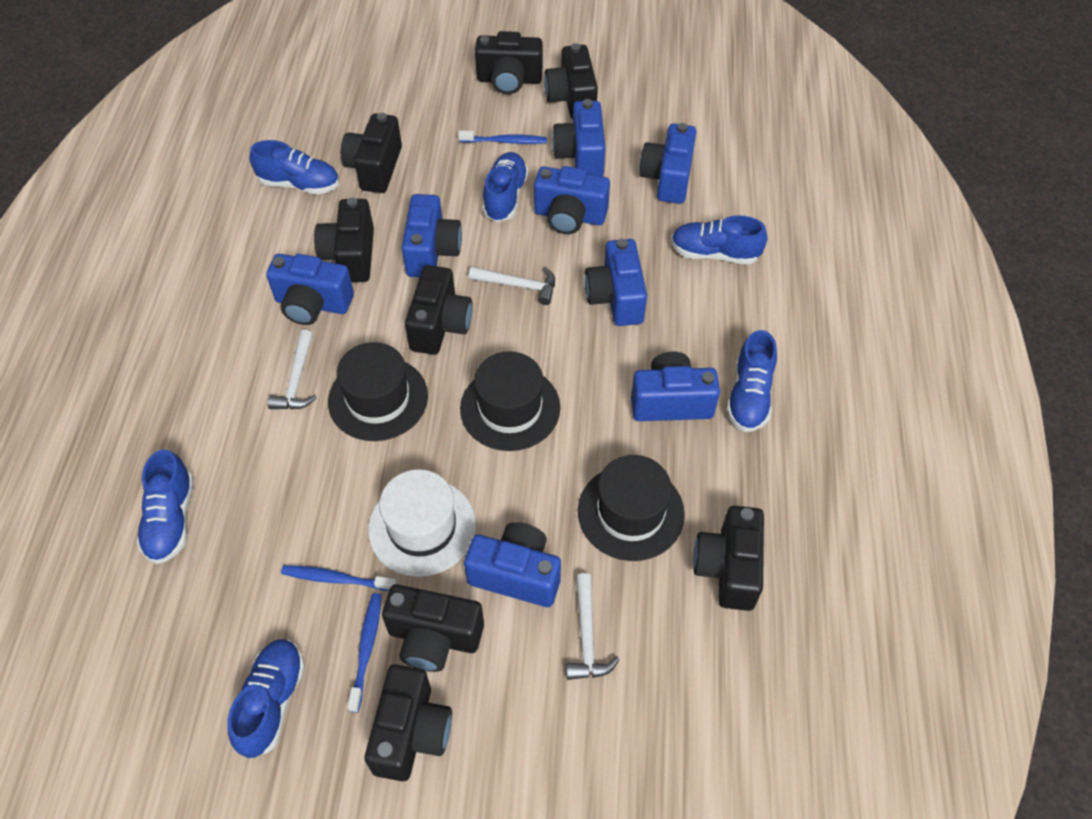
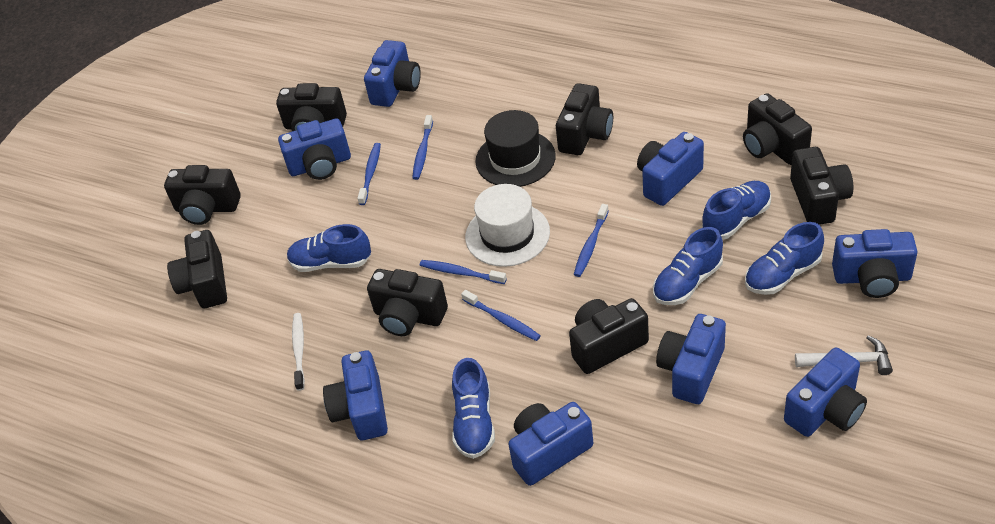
black hat: 3 -> 1
blue shoe: 6 -> 5
blue toothbrush: 3 -> 5
white hammer: 3 -> 1
white toothbrush: 0 -> 1

